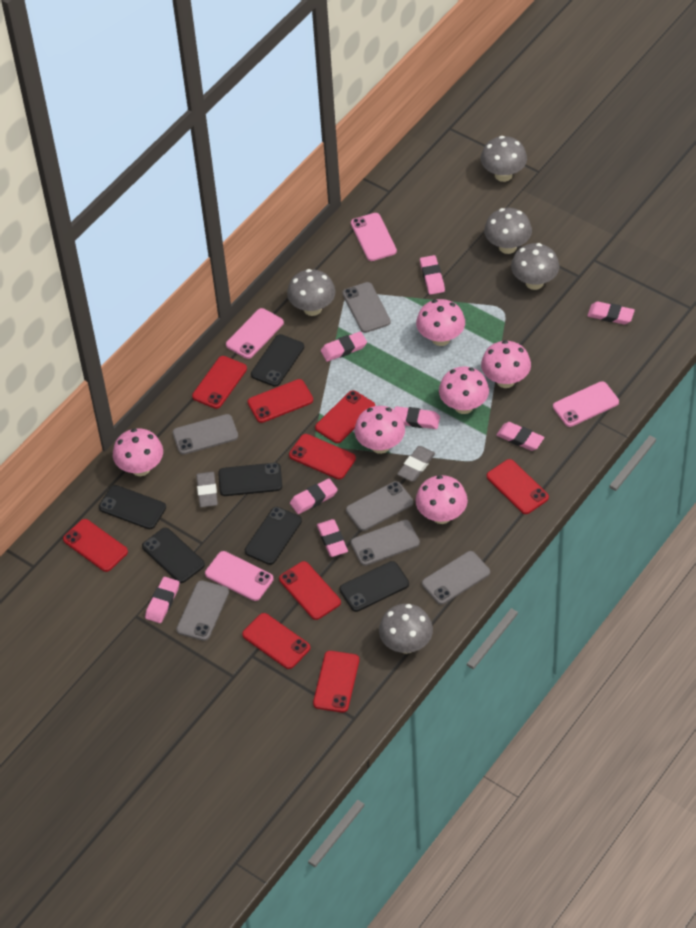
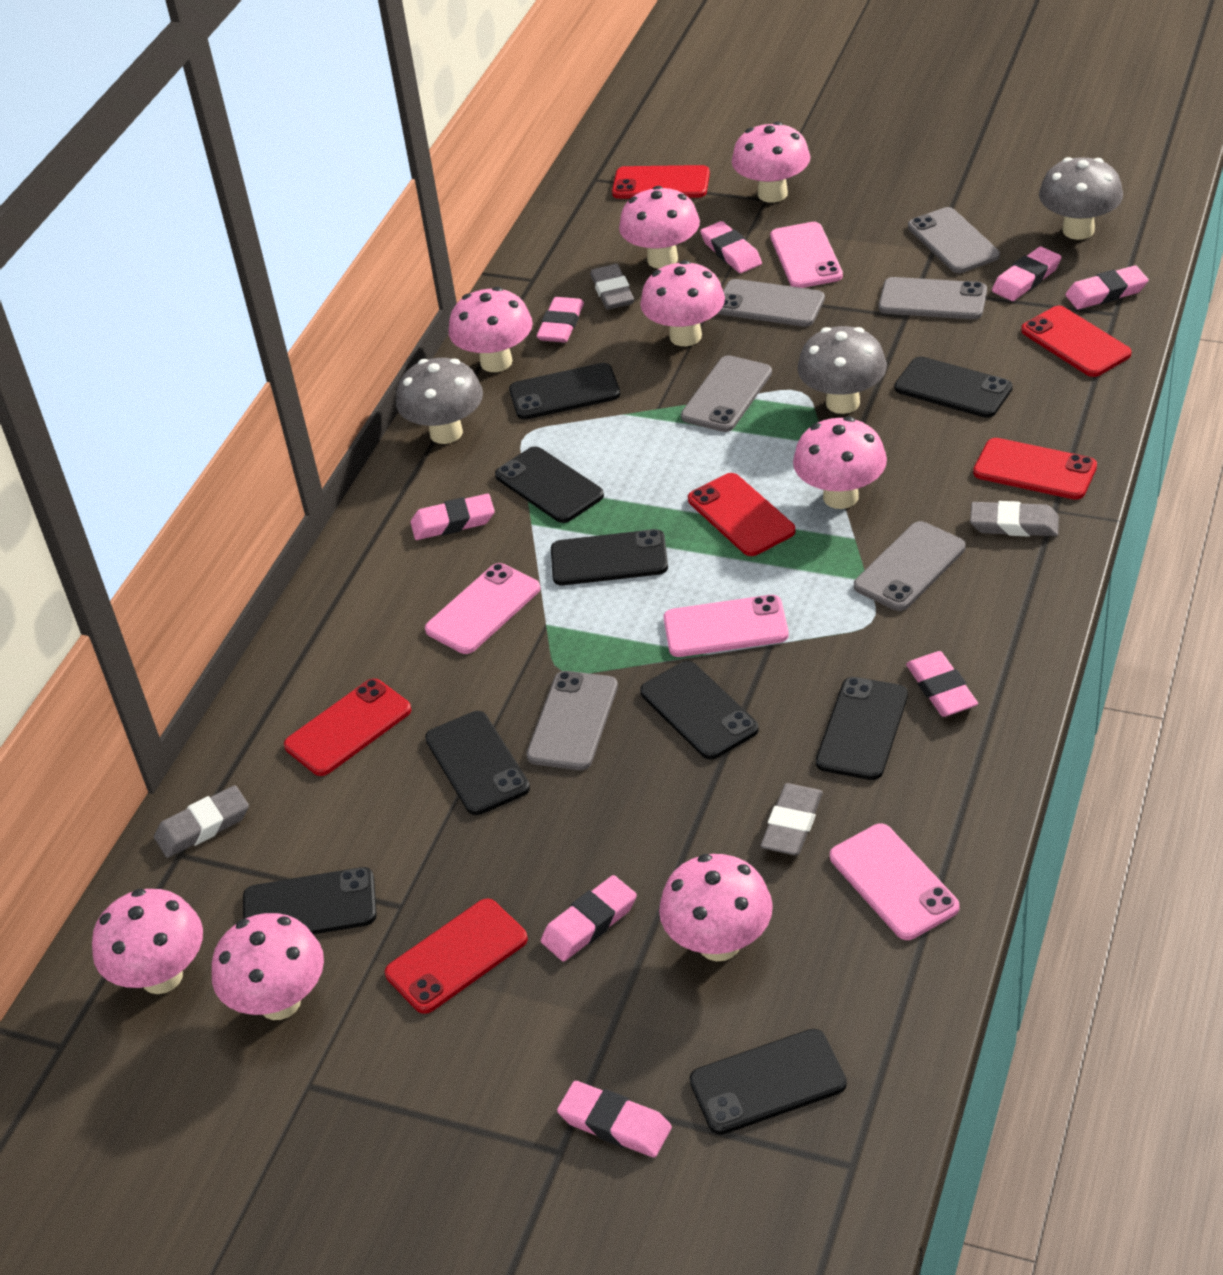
black phone: 6 -> 9
grey eraser: 2 -> 4
grey mushroom: 5 -> 3
pink mushroom: 6 -> 8
red phone: 9 -> 6

